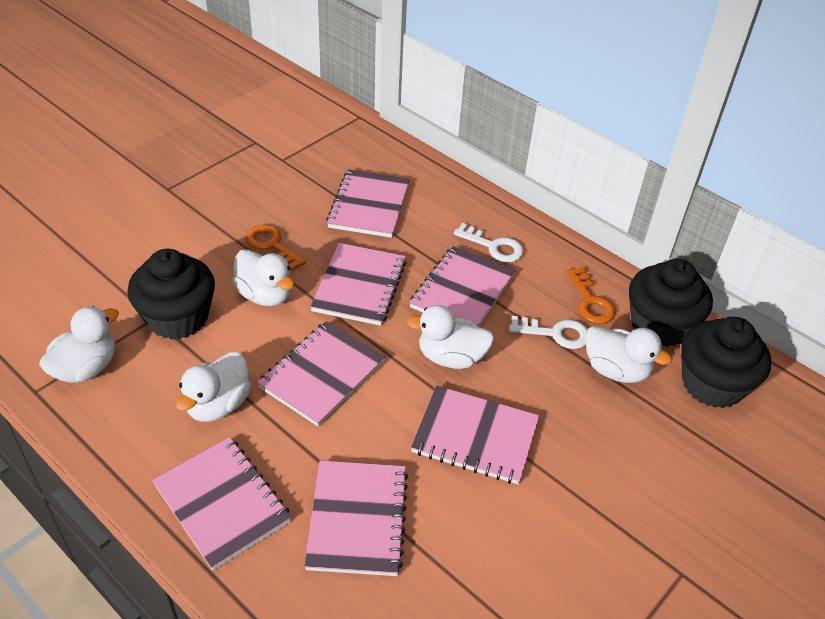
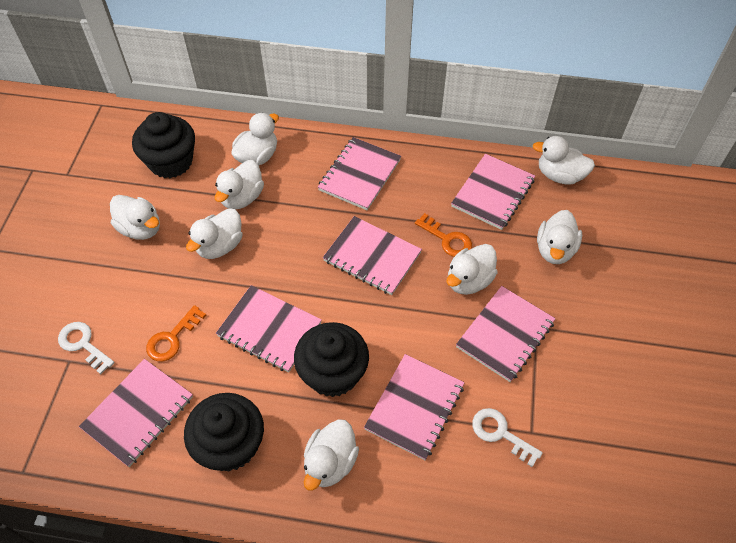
white duck: 5 -> 8

